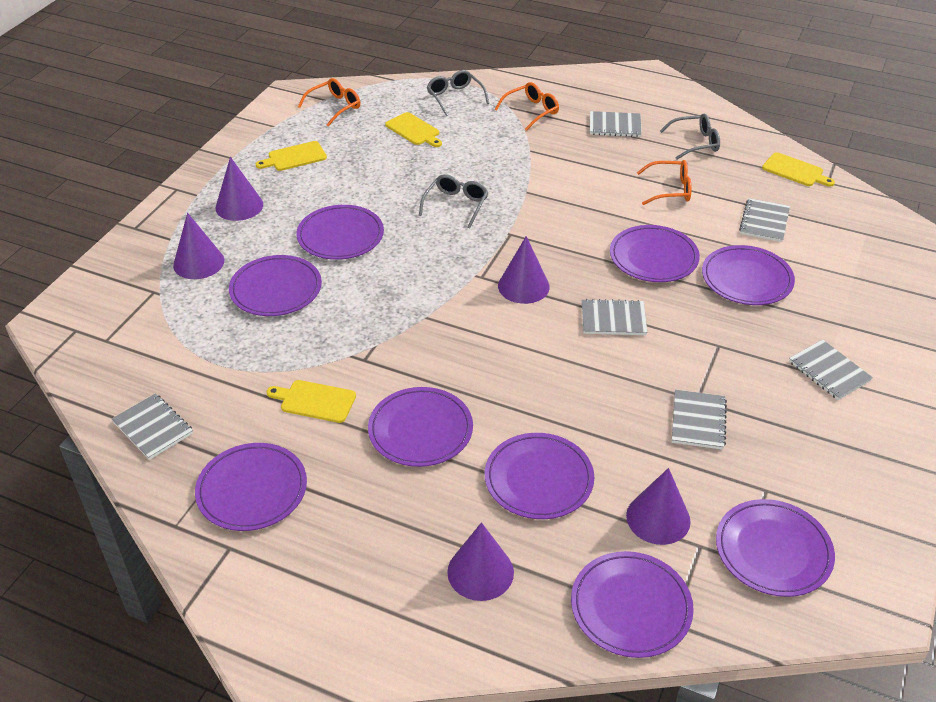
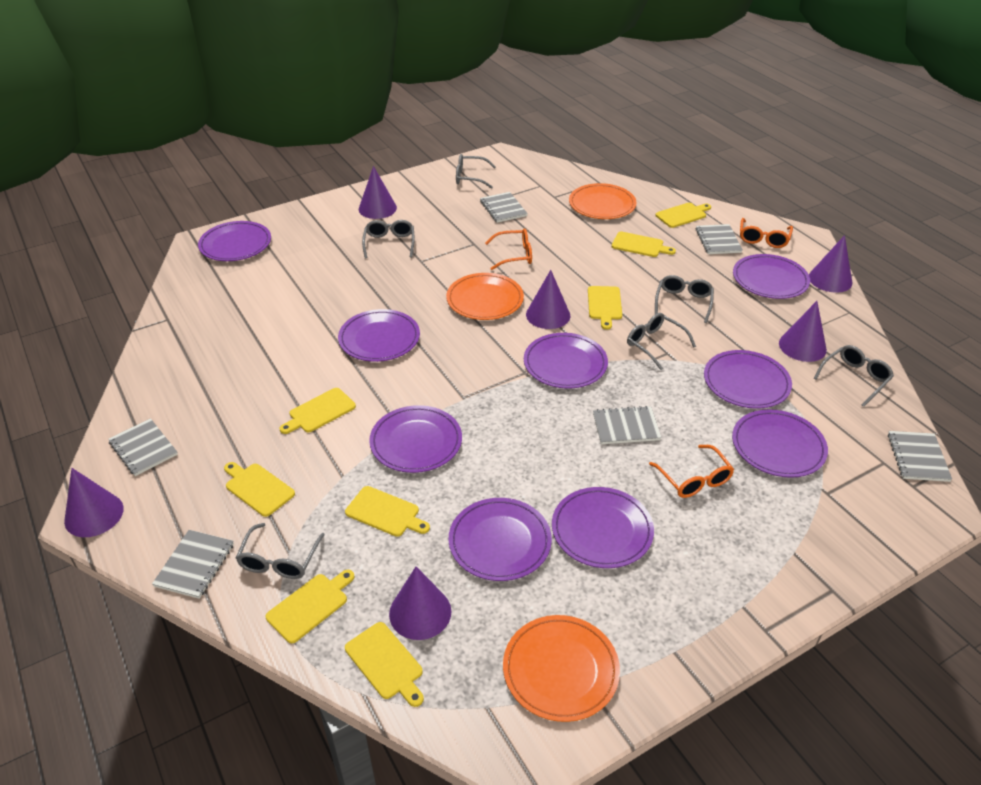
grey glasses: 3 -> 6
orange plate: 0 -> 3
purple cone: 5 -> 6
yellow cutting board: 4 -> 8

